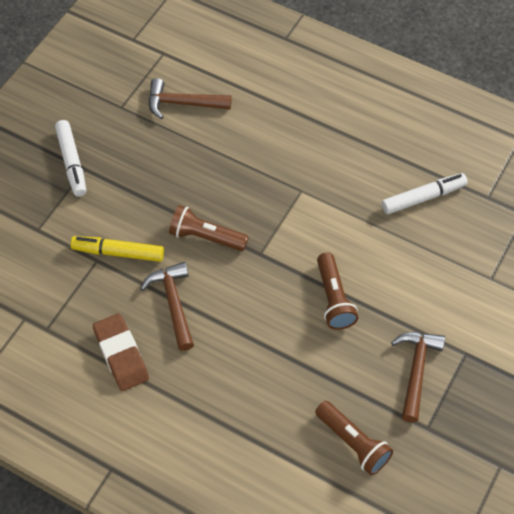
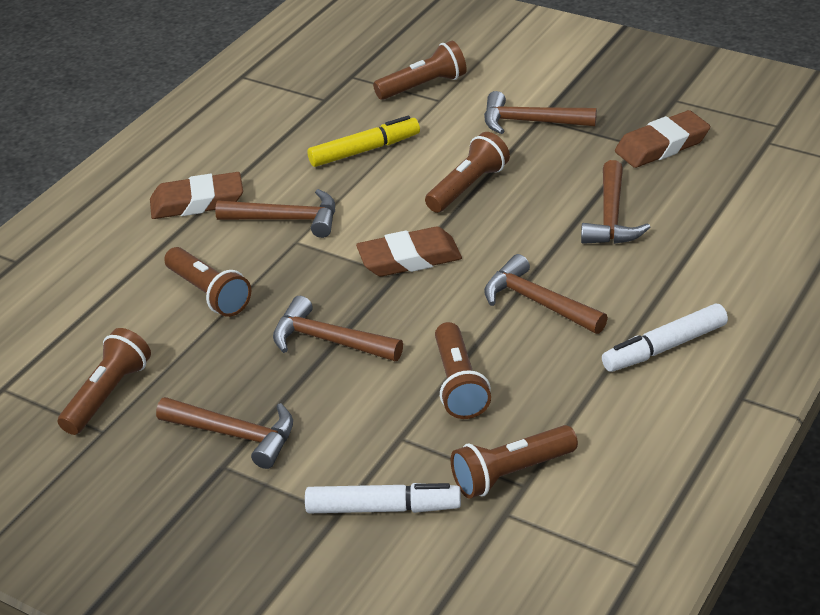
brown eraser: 1 -> 3
brown flashlight: 3 -> 6
brown hammer: 3 -> 6

